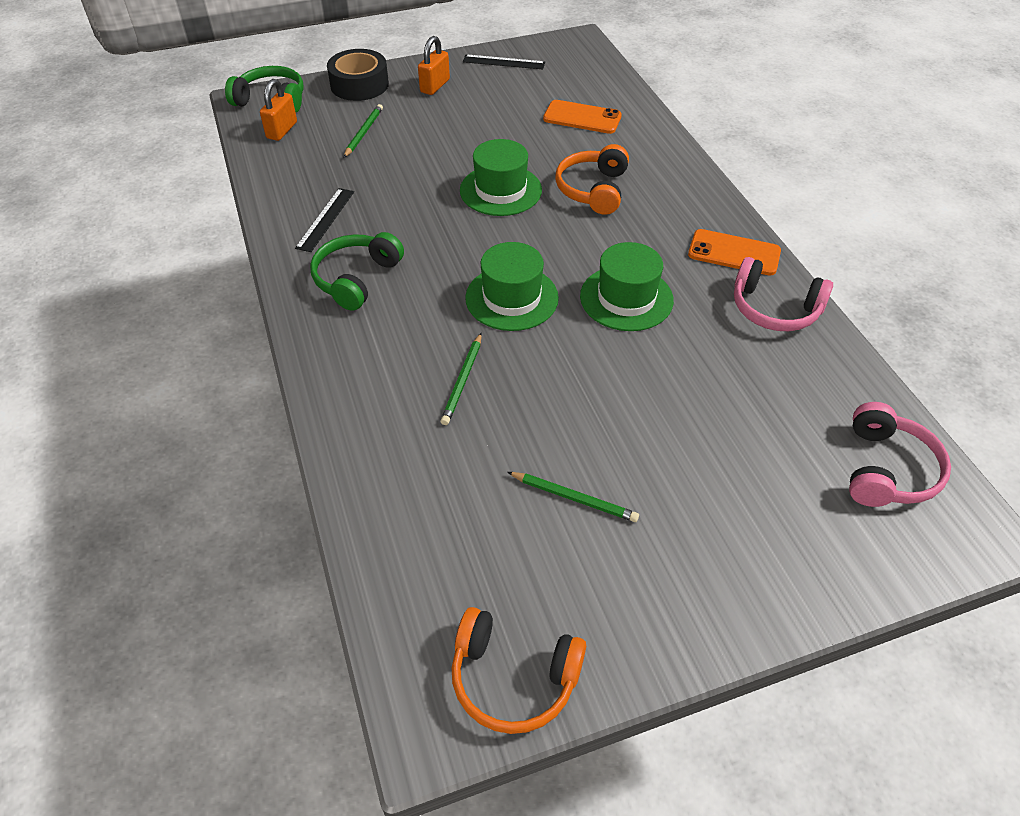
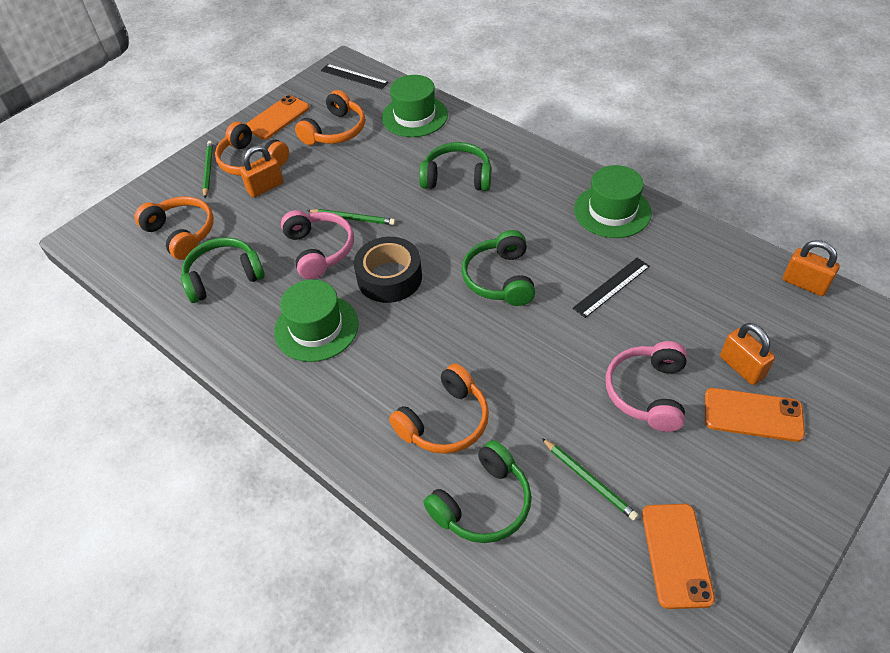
green headphones: 2 -> 4
orange headphones: 2 -> 4
orange padlock: 2 -> 3
orange phone: 2 -> 3

